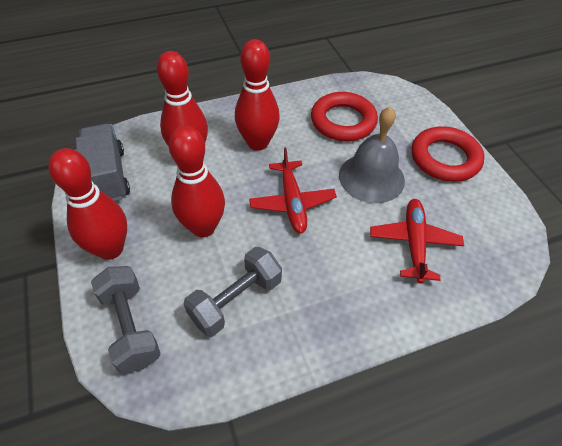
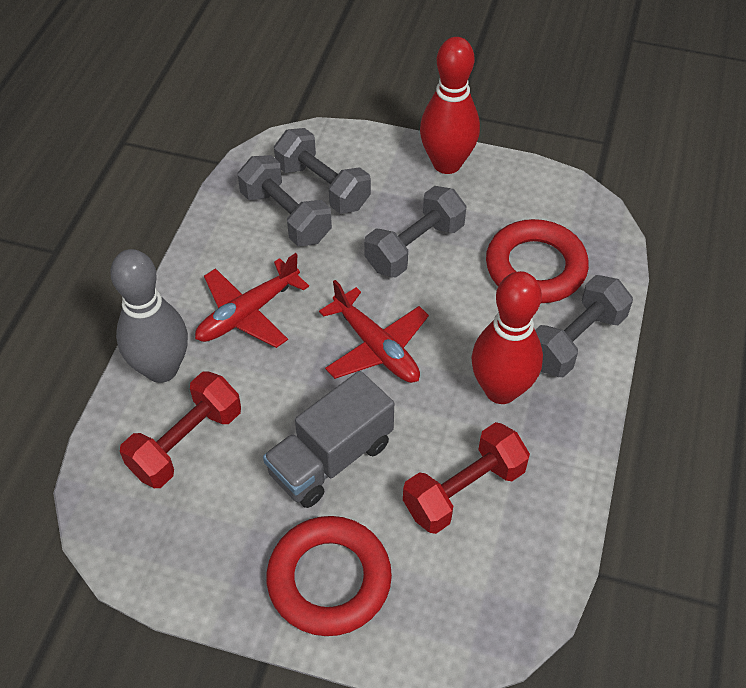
grey bell: 1 -> 0
grey bowling pin: 0 -> 1
grey dumbbell: 2 -> 4
red bowling pin: 4 -> 2
red dumbbell: 0 -> 2

